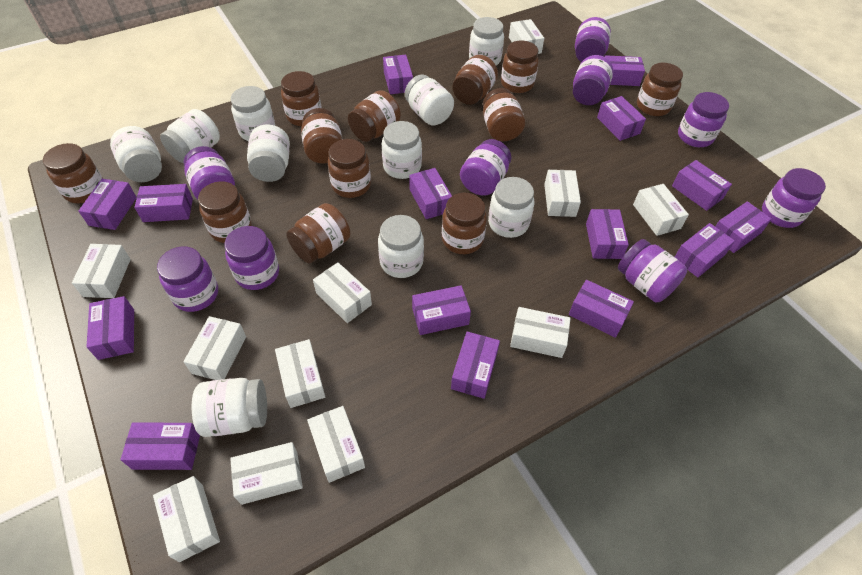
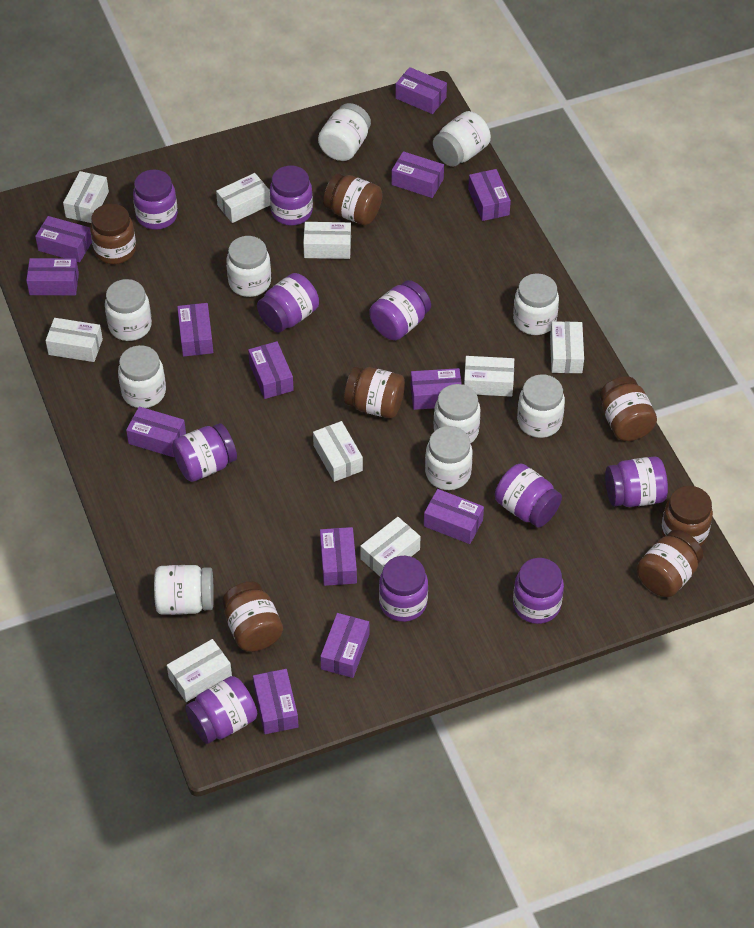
brown jar: 12 -> 7
purple box: 15 -> 13
purple jar: 9 -> 10
white box: 11 -> 9

